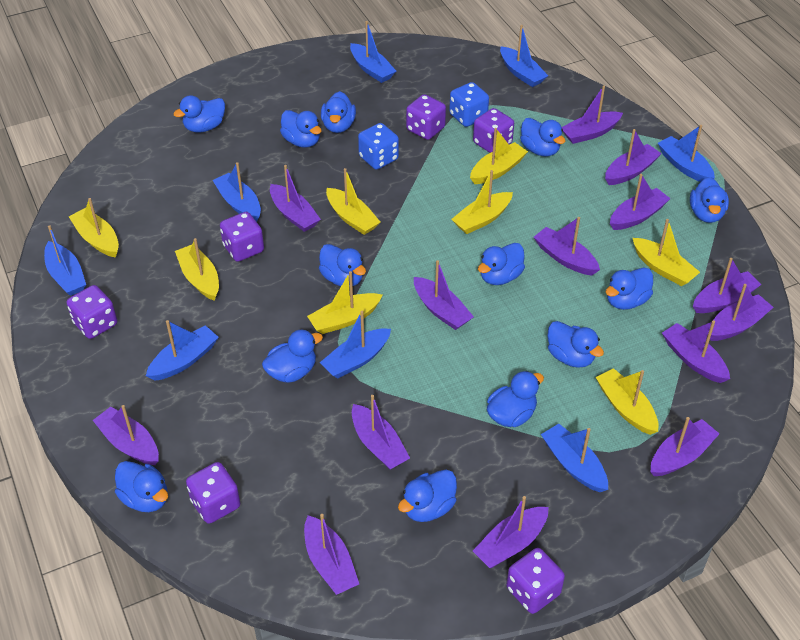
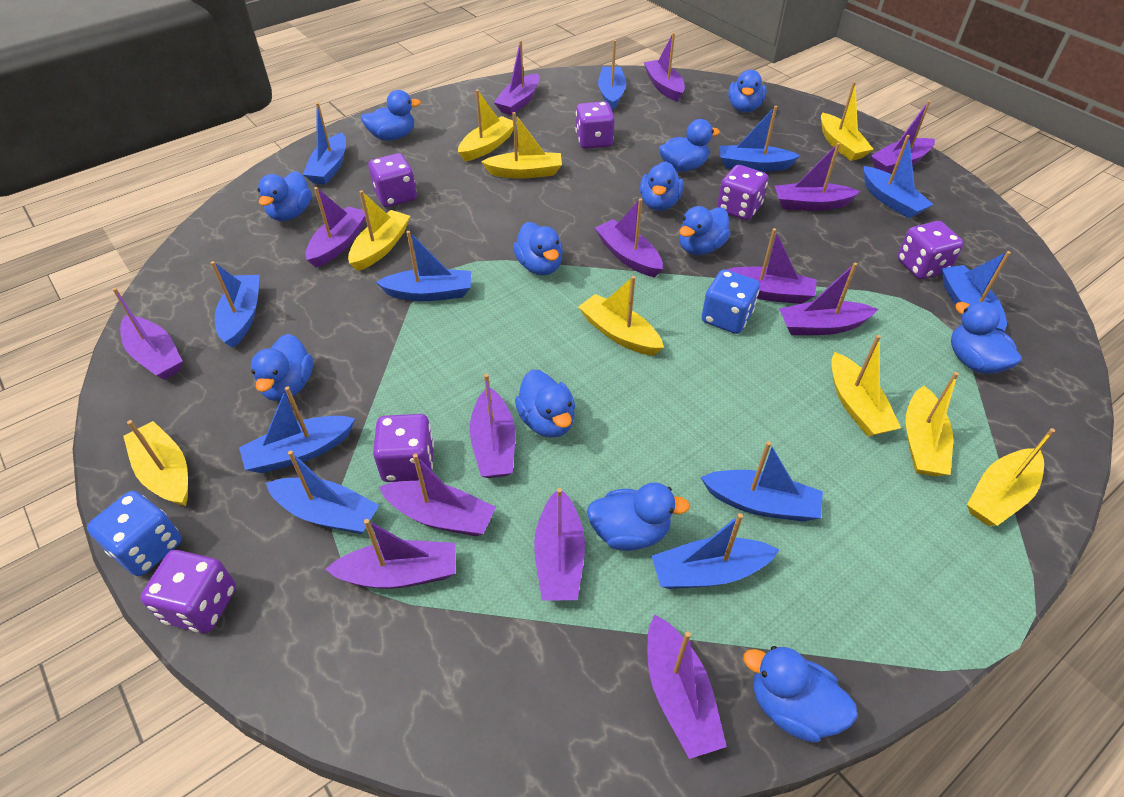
blue boat: 8 -> 11
blue duck: 13 -> 12
yellow boat: 8 -> 9

